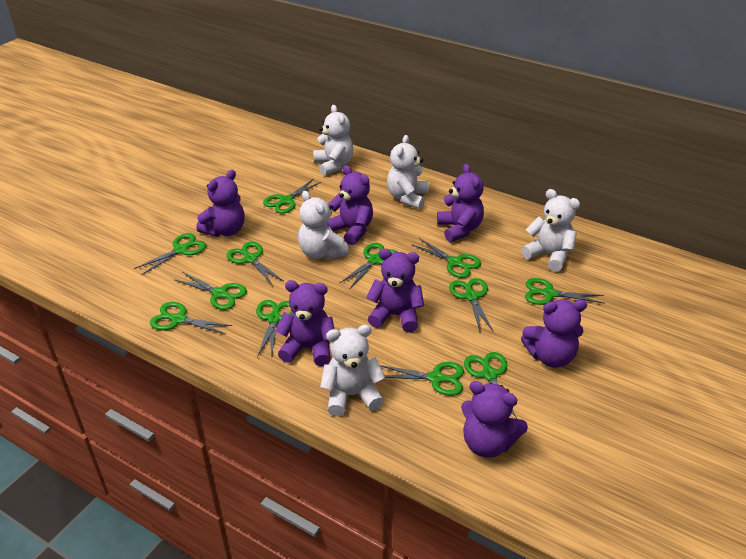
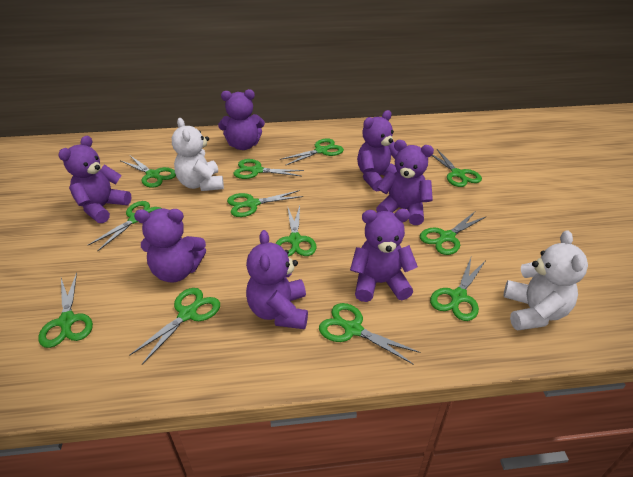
white teddy bear: 5 -> 2

